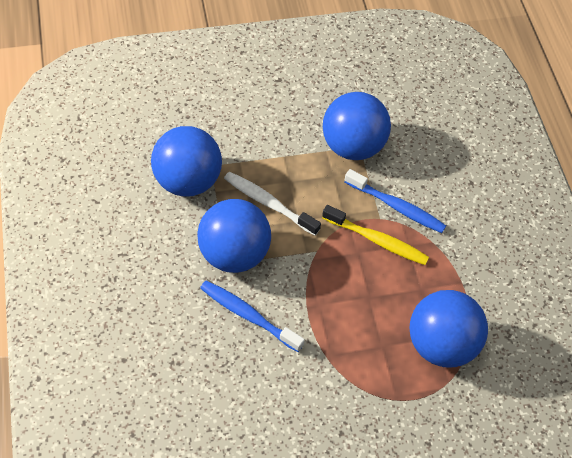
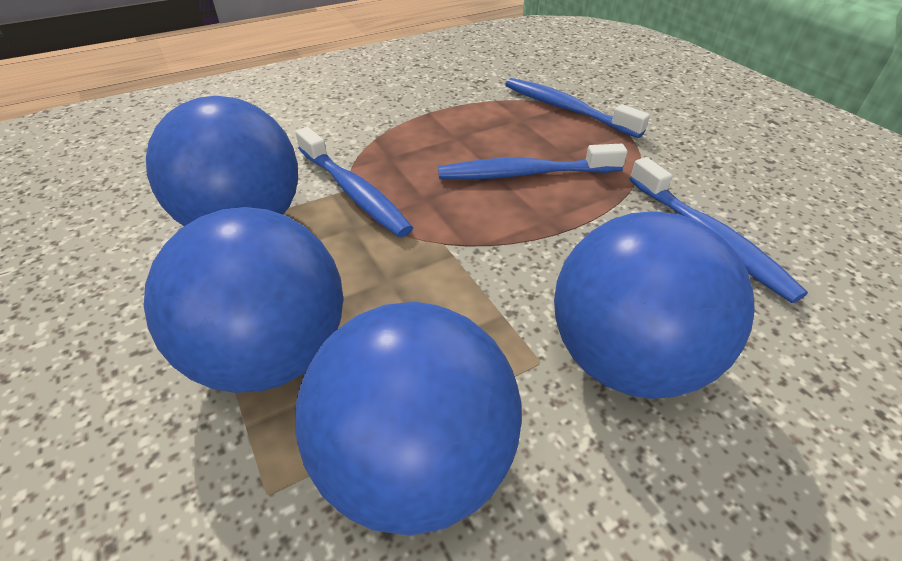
blue toothbrush: 2 -> 4
white toothbrush: 1 -> 0
yellow toothbrush: 1 -> 0

